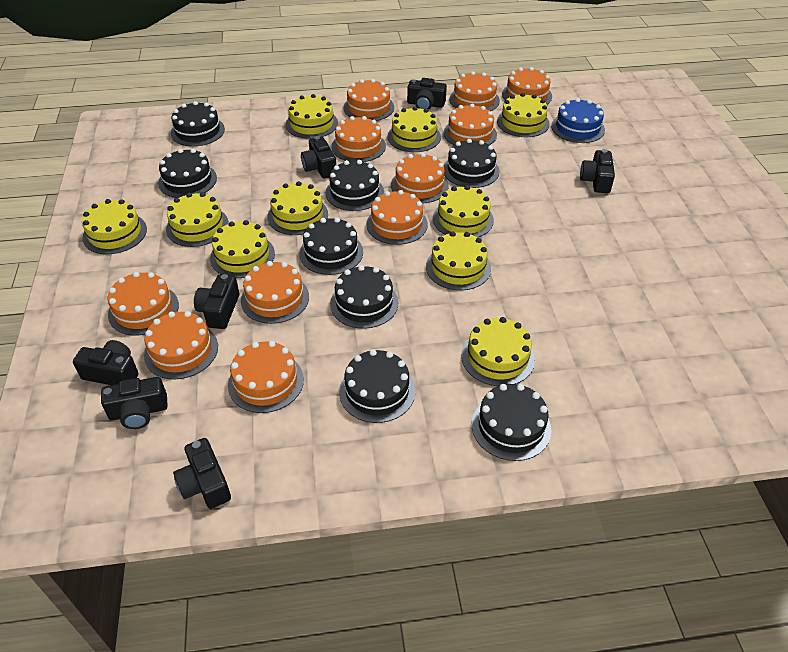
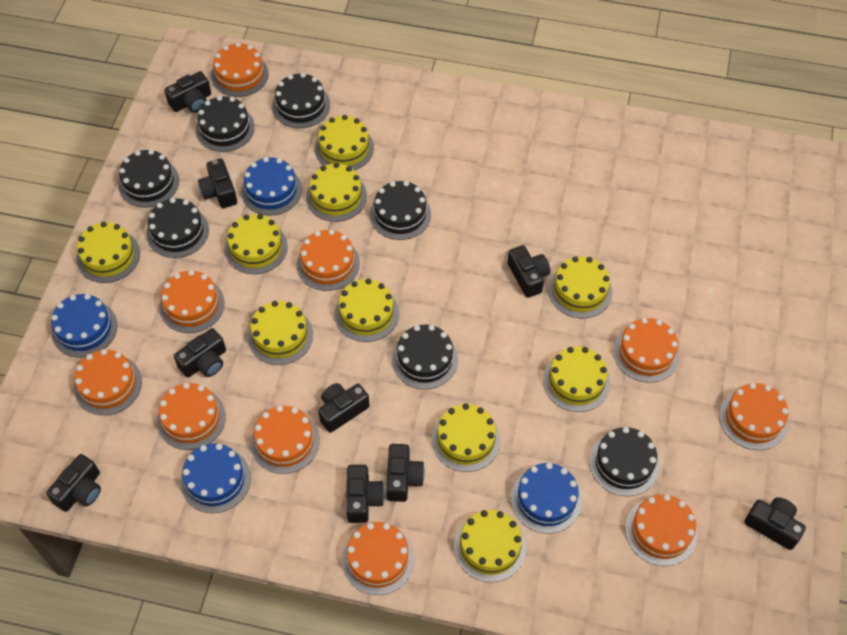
black cake: 8 -> 7
black camera: 7 -> 9
blue cake: 1 -> 4
orange cake: 11 -> 10

